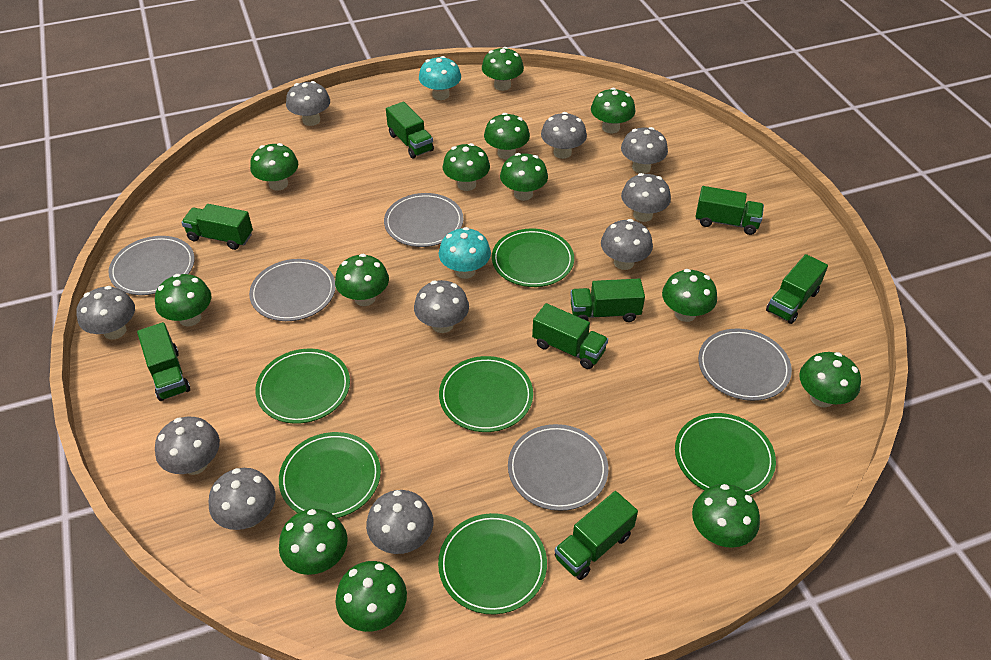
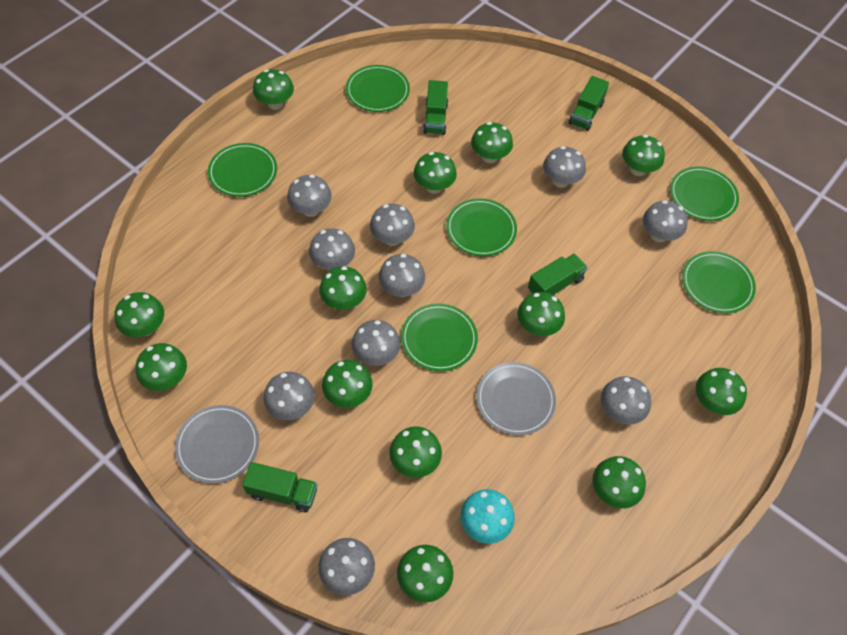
green truck: 8 -> 4
grey plate: 5 -> 2
turquoise mushroom: 2 -> 1

